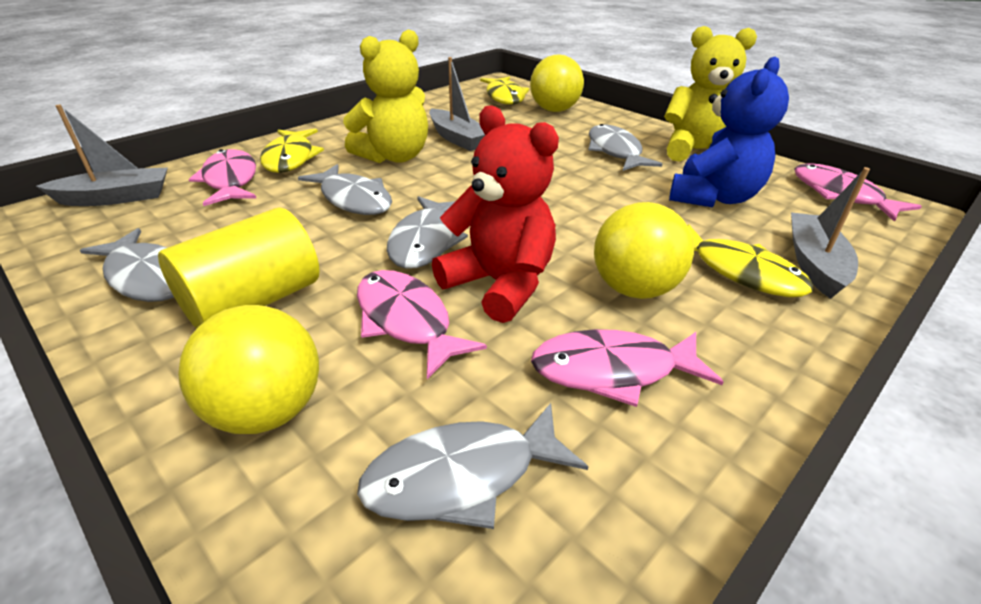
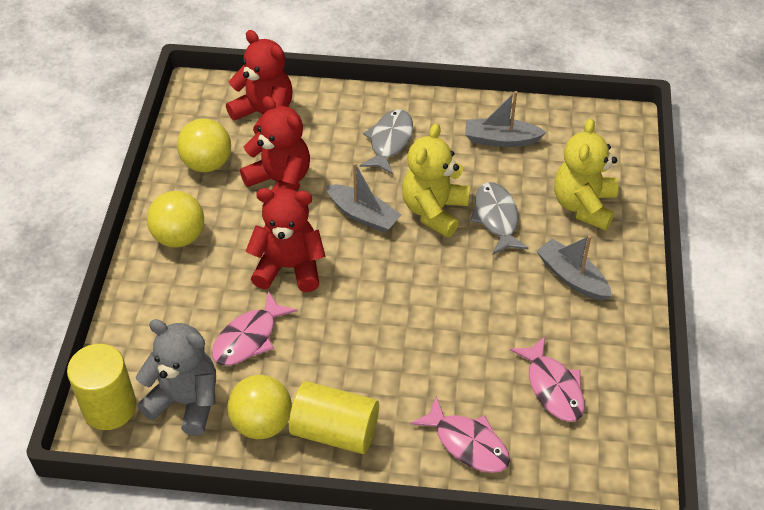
blue teddy bear: 1 -> 0
grey fish: 5 -> 2
grey teddy bear: 0 -> 1
pink fish: 4 -> 3
red teddy bear: 1 -> 3
yellow cylinder: 1 -> 2
yellow fish: 3 -> 0

